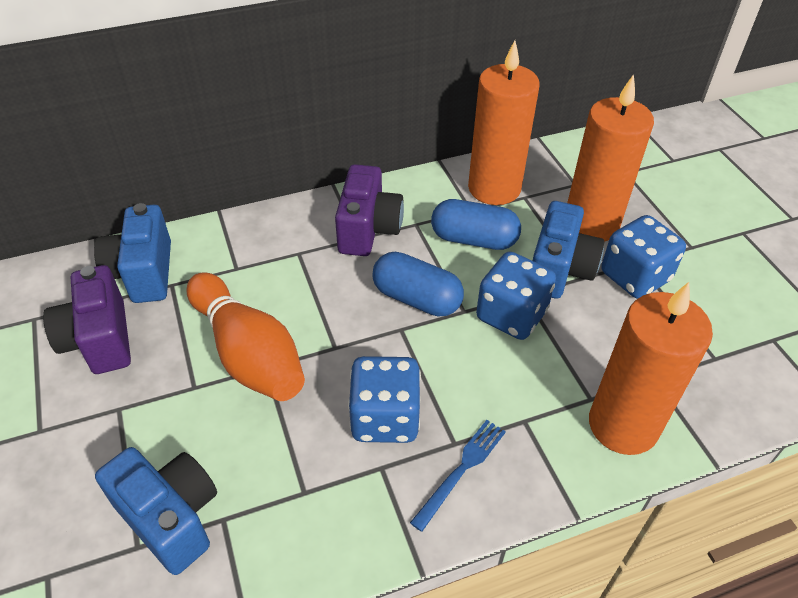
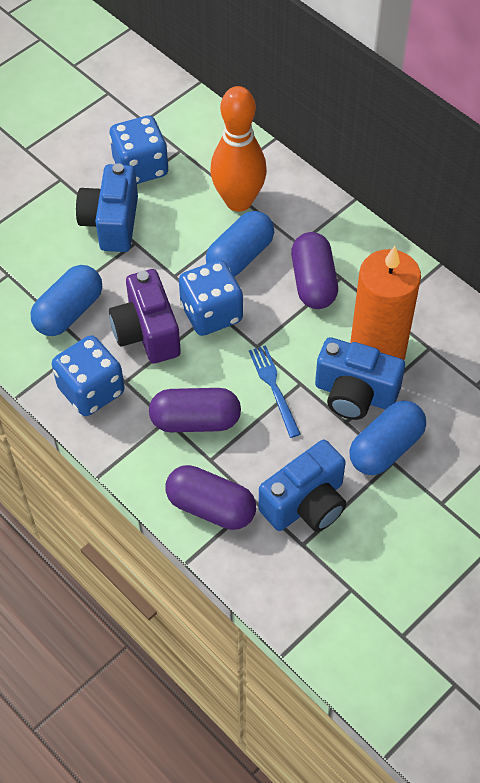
blue capsule: 2 -> 3
orange candle: 3 -> 1
purple camera: 2 -> 1
purple capsule: 0 -> 3

